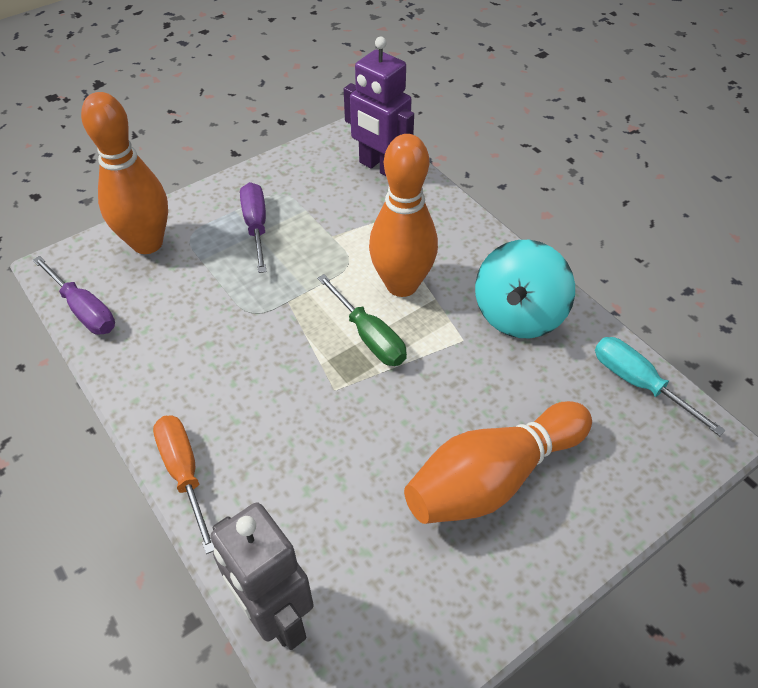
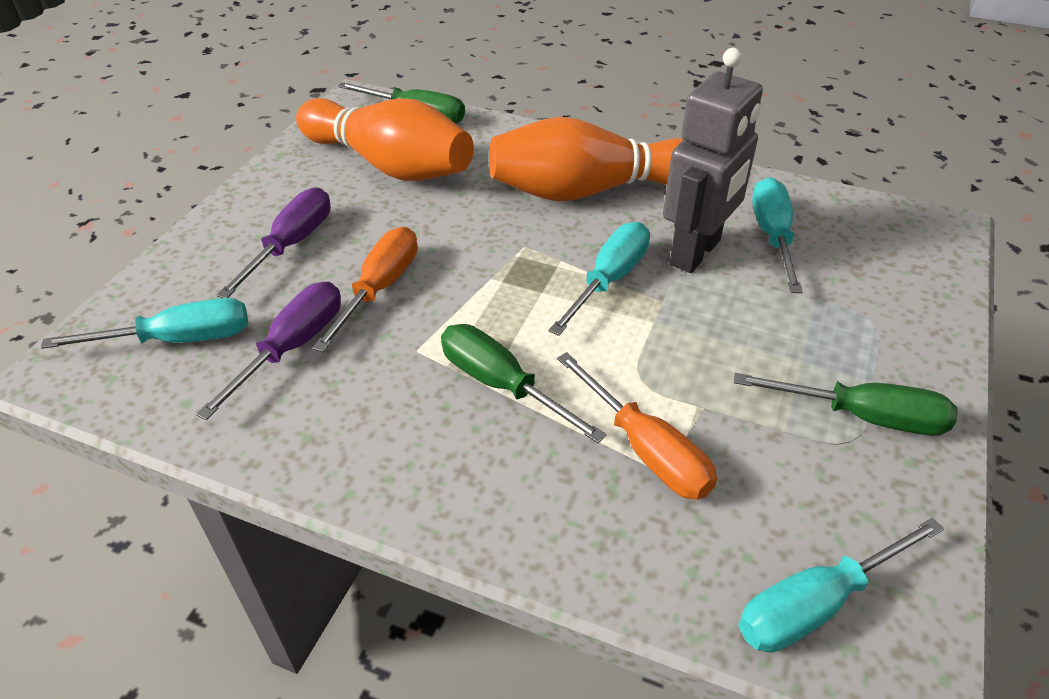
green screwdriver: 1 -> 3
orange bowling pin: 3 -> 2
orange screwdriver: 1 -> 2
purple robot: 1 -> 0
turquoise screwdriver: 1 -> 4
turquoise spinning top: 1 -> 0

